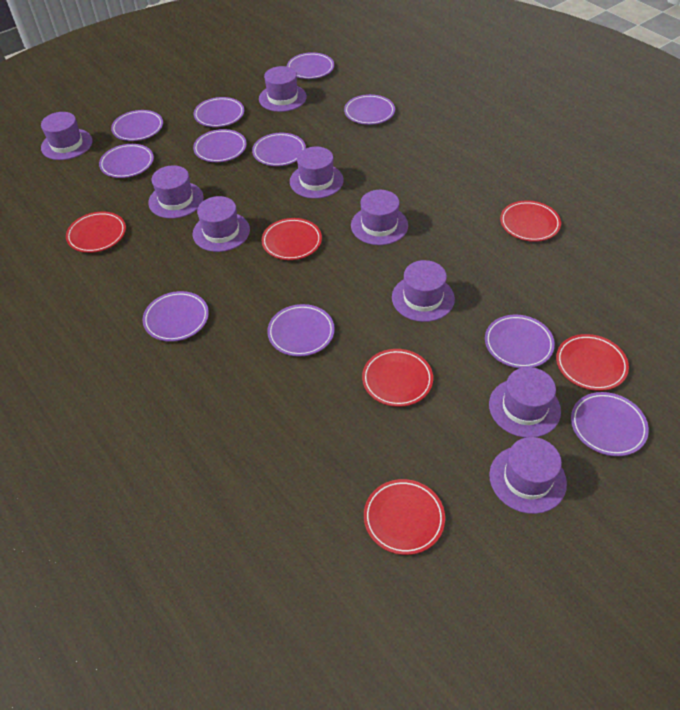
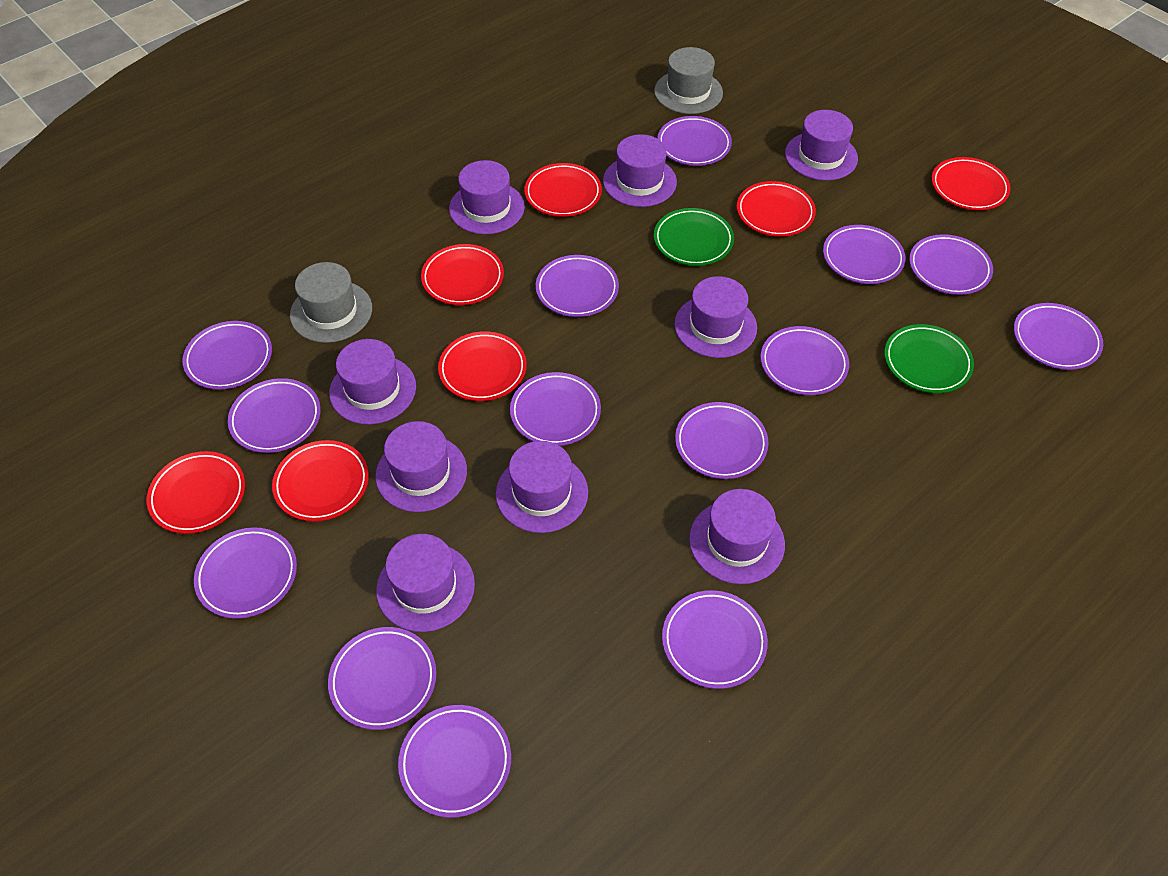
green plate: 0 -> 2
grey hat: 0 -> 2
purple plate: 11 -> 14
red plate: 6 -> 7

